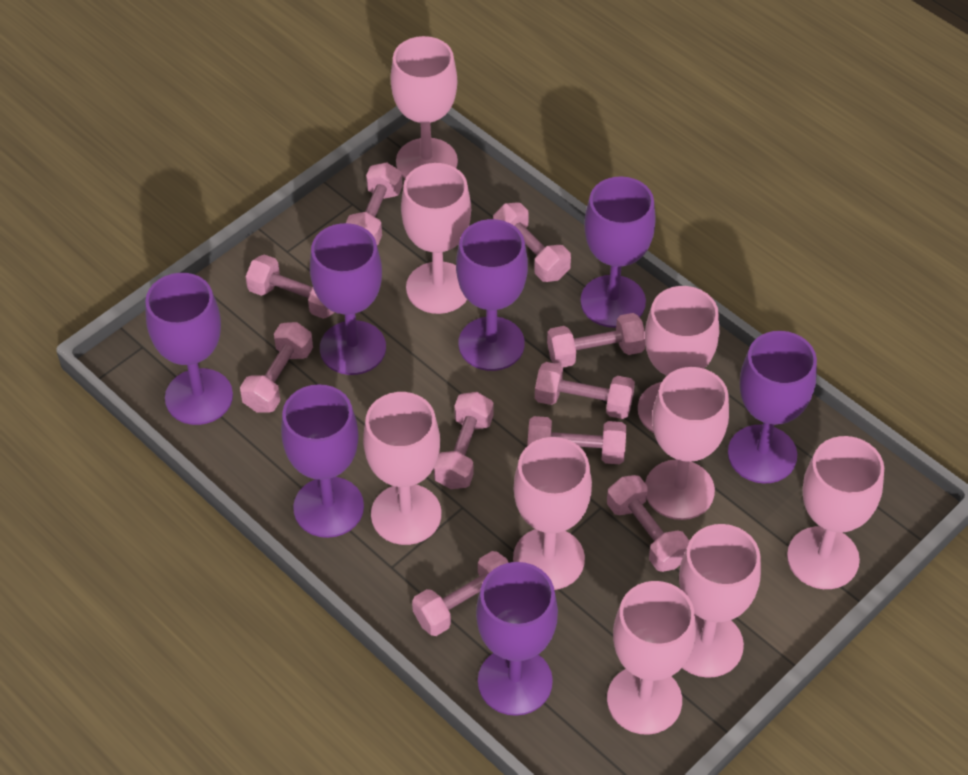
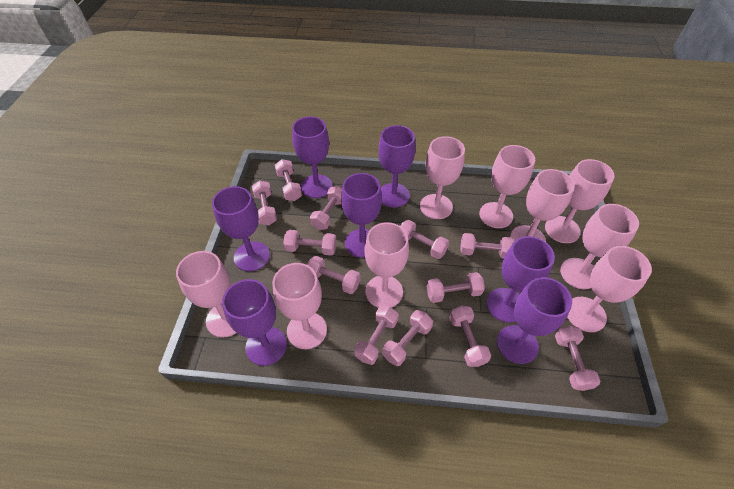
pink dumbbell: 10 -> 12

